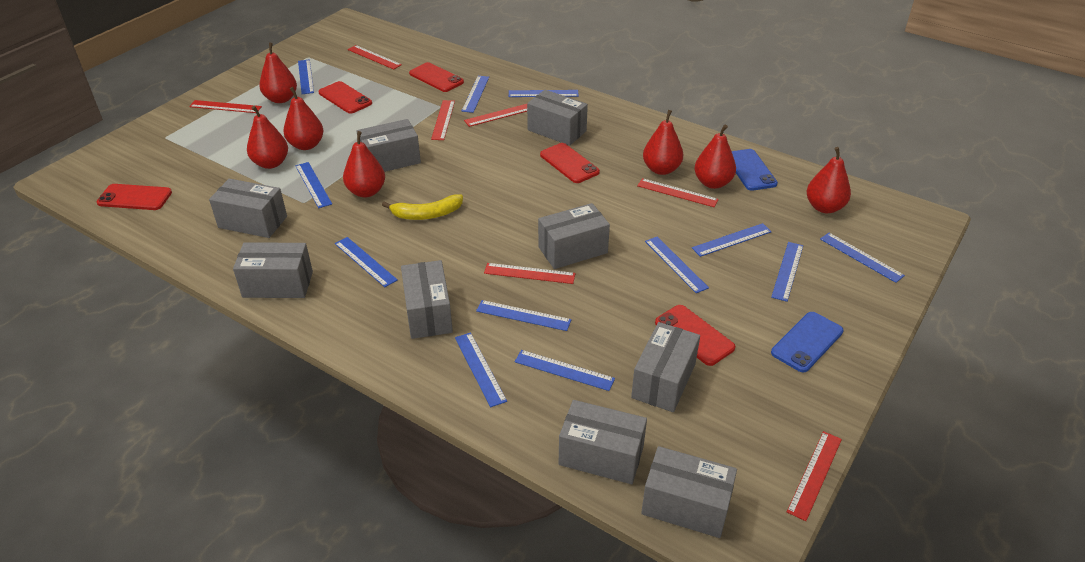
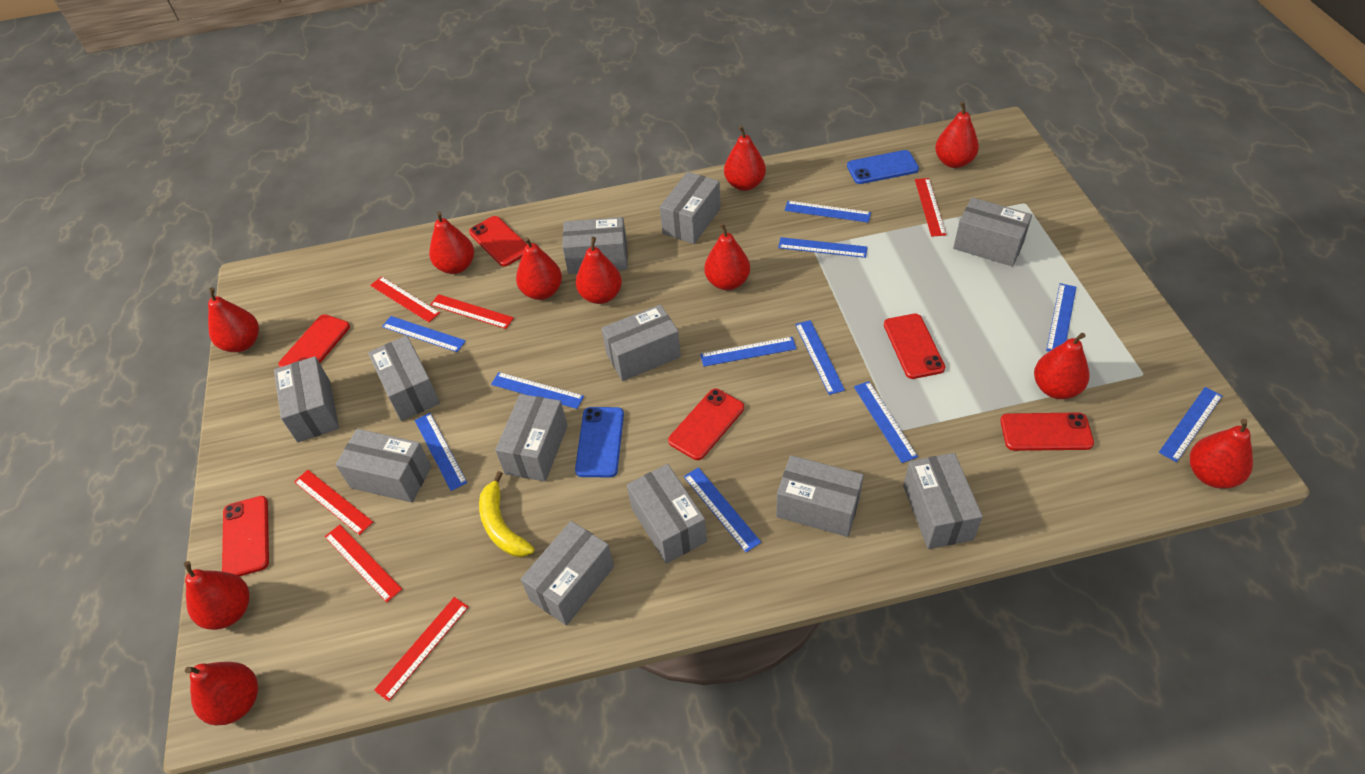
blue ruler: 12 -> 11
grey box: 9 -> 12
red pear: 7 -> 11
red phone: 5 -> 6
red ruler: 7 -> 6

